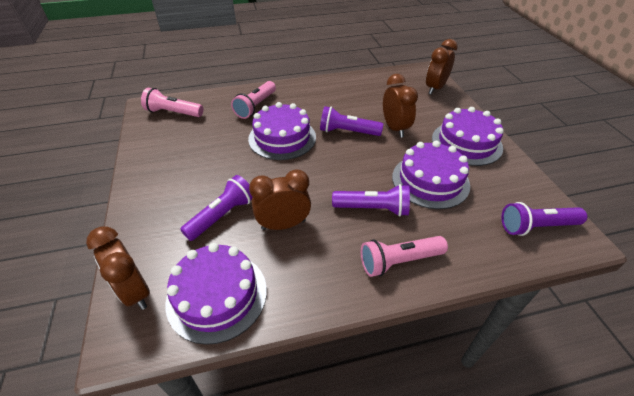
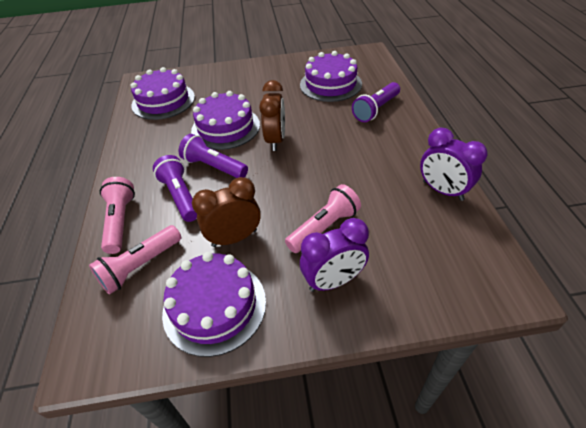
brown clock: 4 -> 2
purple clock: 0 -> 2
purple flashlight: 4 -> 3

